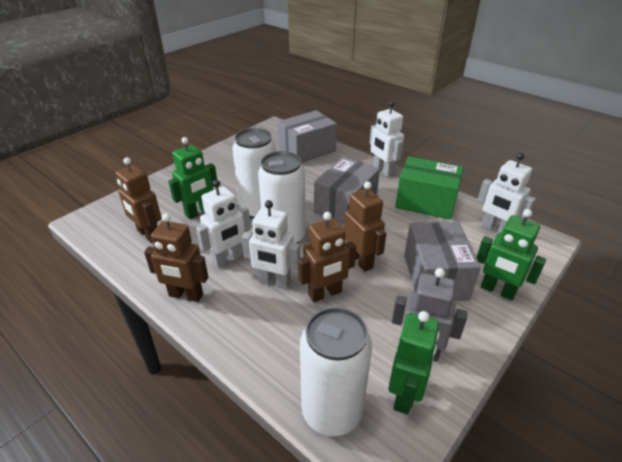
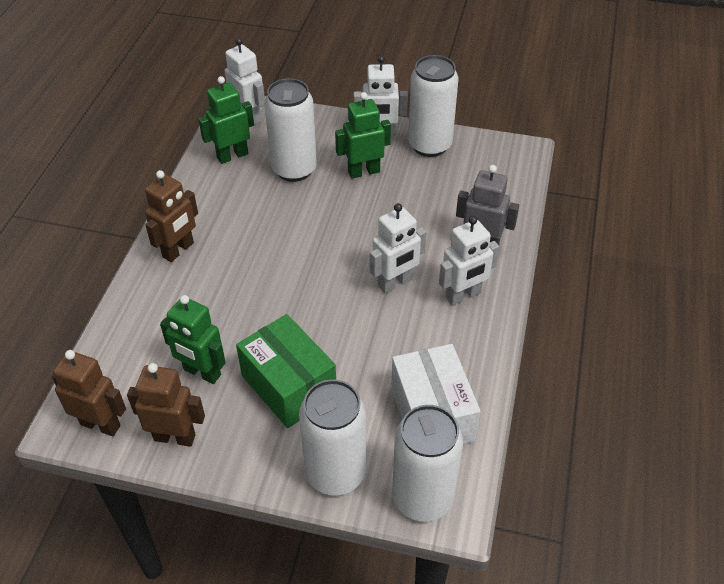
brown robot: 4 -> 3
grey box: 3 -> 0
white box: 0 -> 1
white can: 3 -> 4

